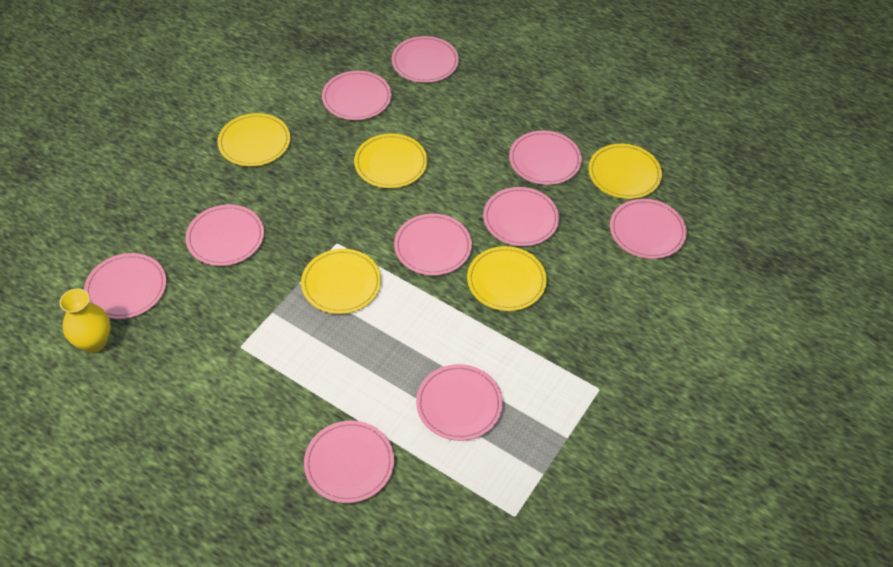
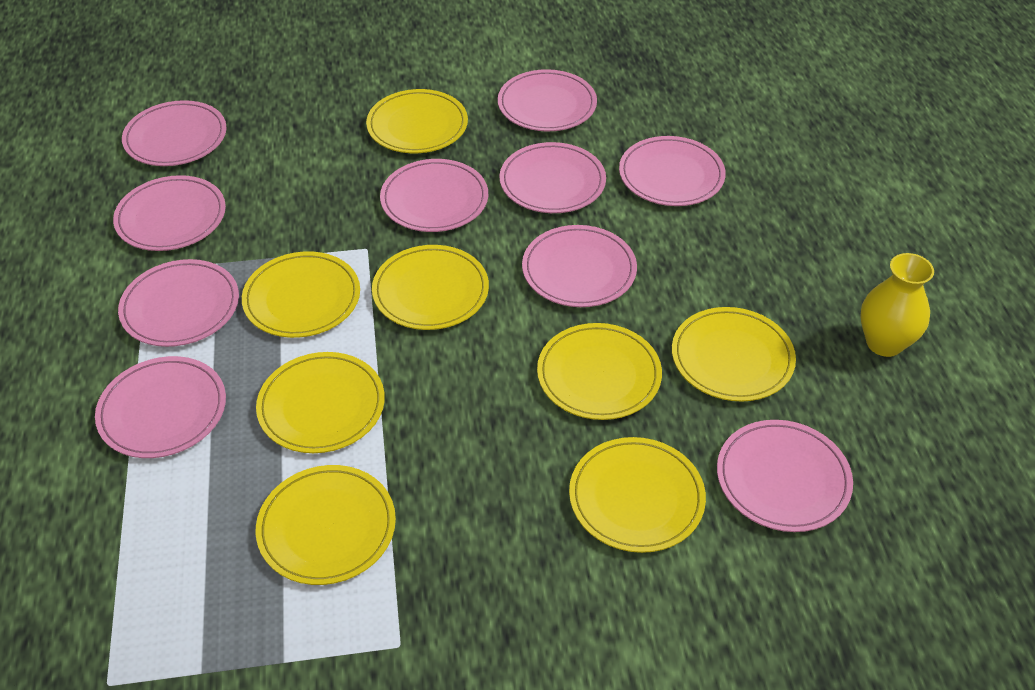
yellow plate: 5 -> 8

